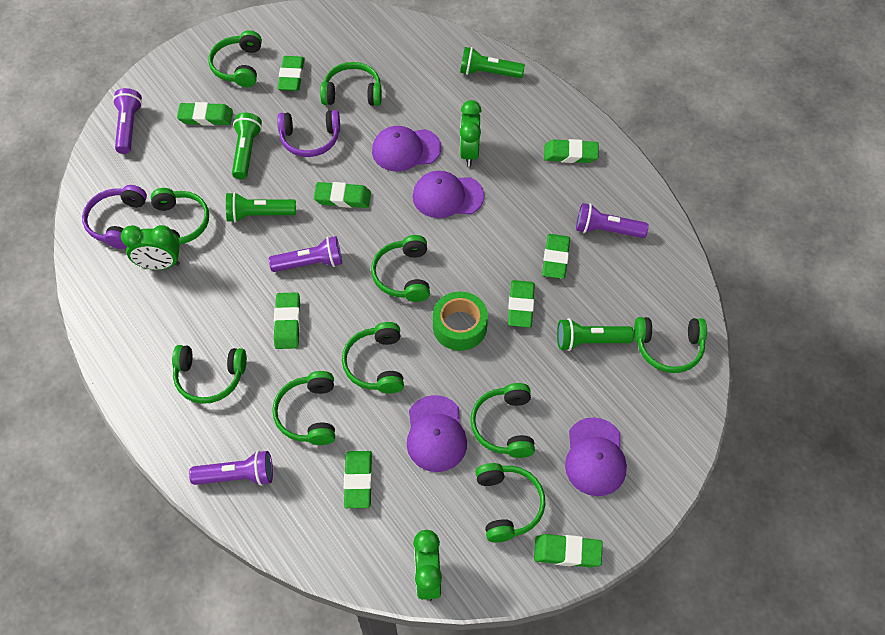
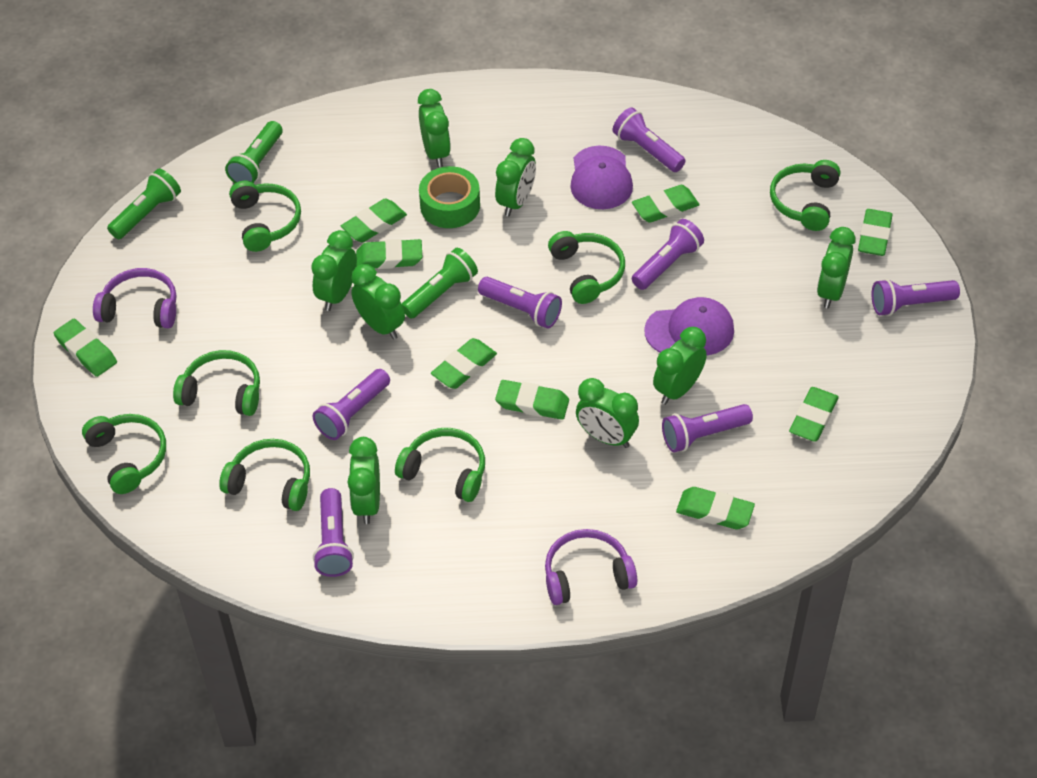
green clock: 3 -> 8
green flashlight: 4 -> 3
green headphones: 10 -> 7
purple cap: 4 -> 2
purple flashlight: 4 -> 7

